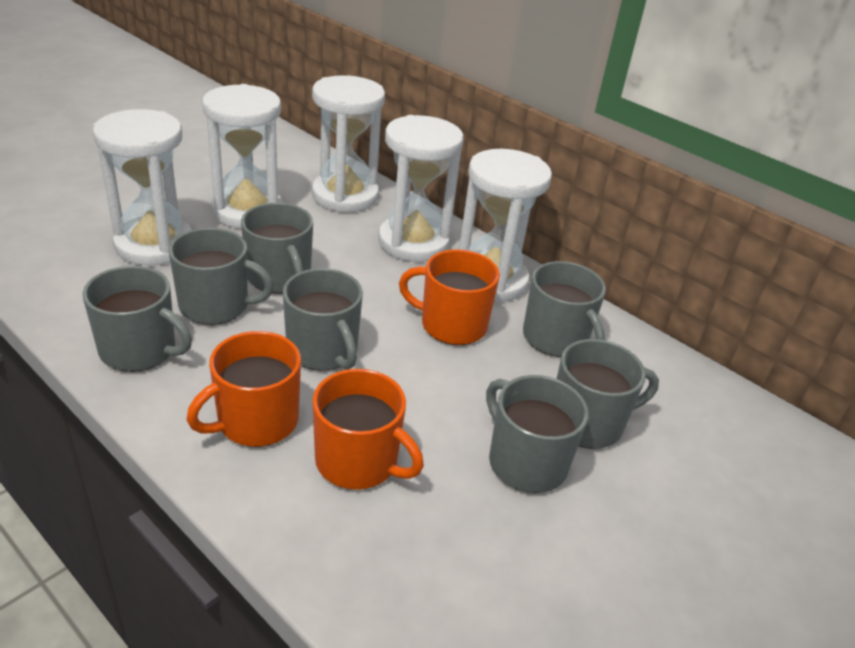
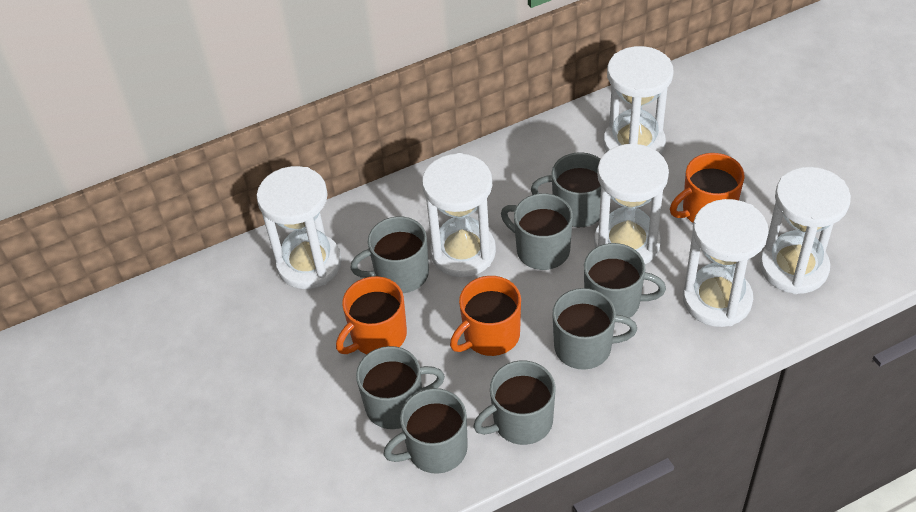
grey mug: 7 -> 8
white hourglass: 5 -> 6

